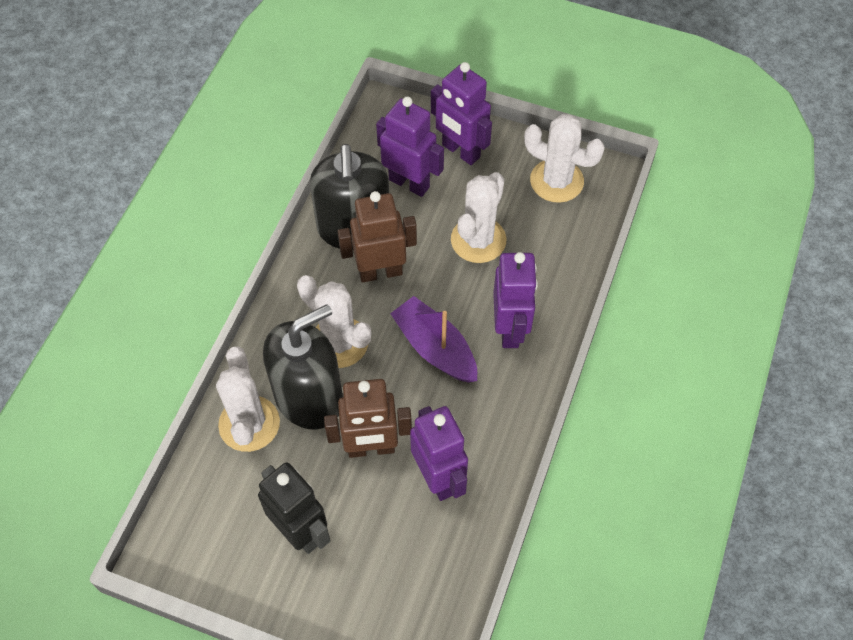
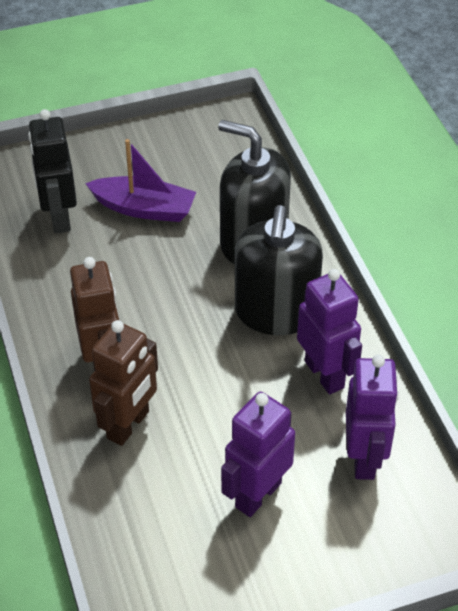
purple robot: 4 -> 3
white cactus: 4 -> 0

